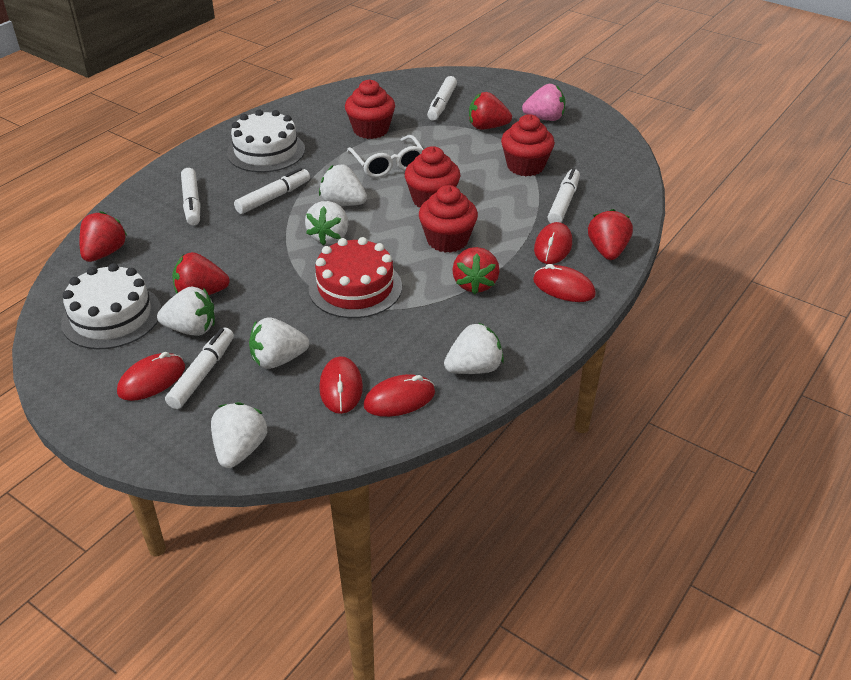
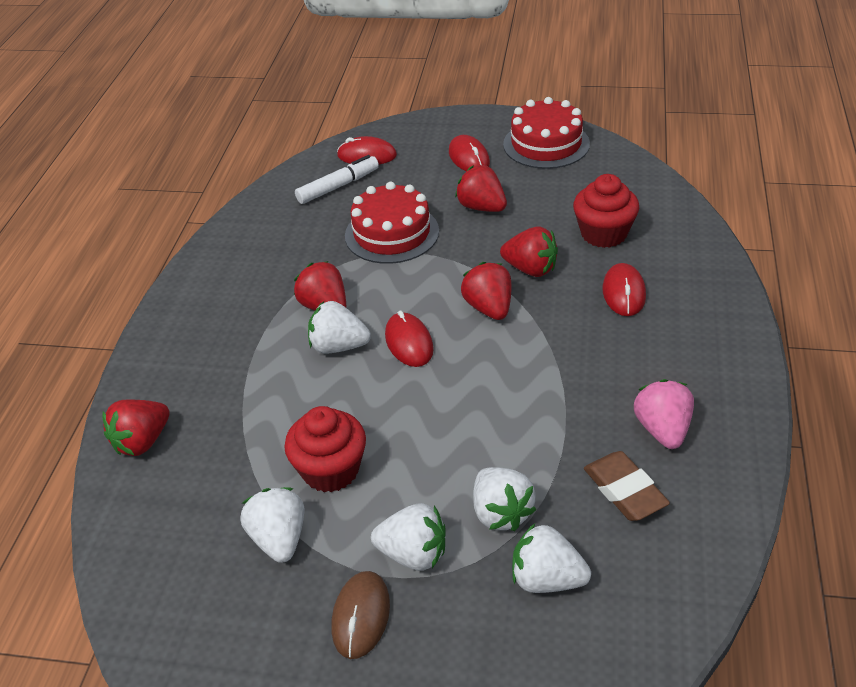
brown eraser: 0 -> 1
brown mouse: 0 -> 1
red cake: 1 -> 2
red cupcake: 4 -> 2
red mouse: 5 -> 4
white cake: 2 -> 0
white glasses: 1 -> 0
white marker: 5 -> 1
white strawberry: 6 -> 5

